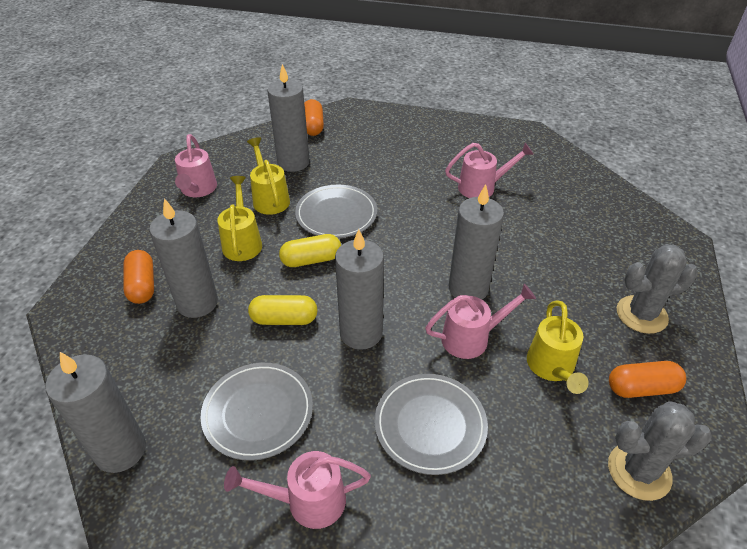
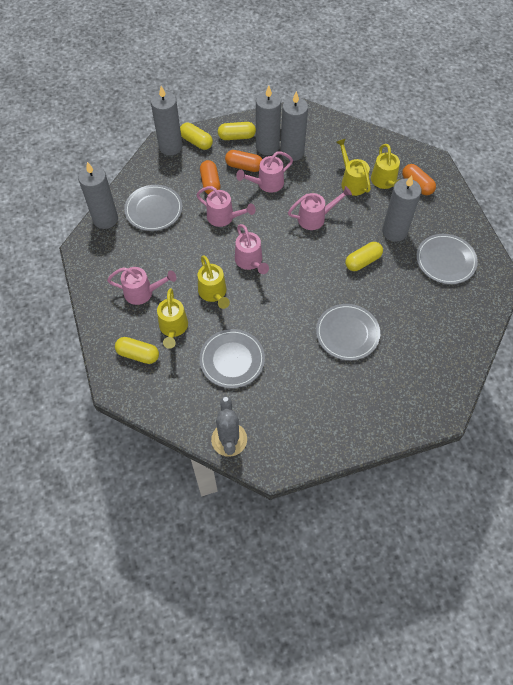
grey cactus: 2 -> 1
grey plate: 3 -> 4
pink watering can: 4 -> 5
yellow capsule: 2 -> 4
yellow watering can: 3 -> 4

